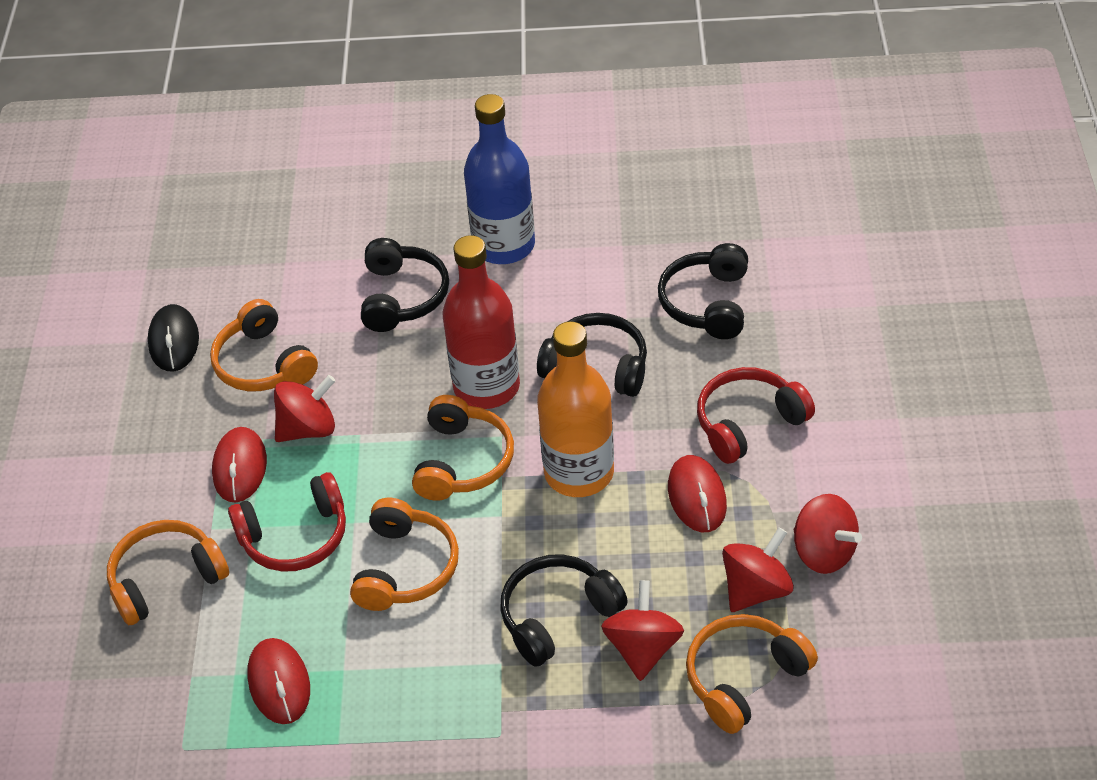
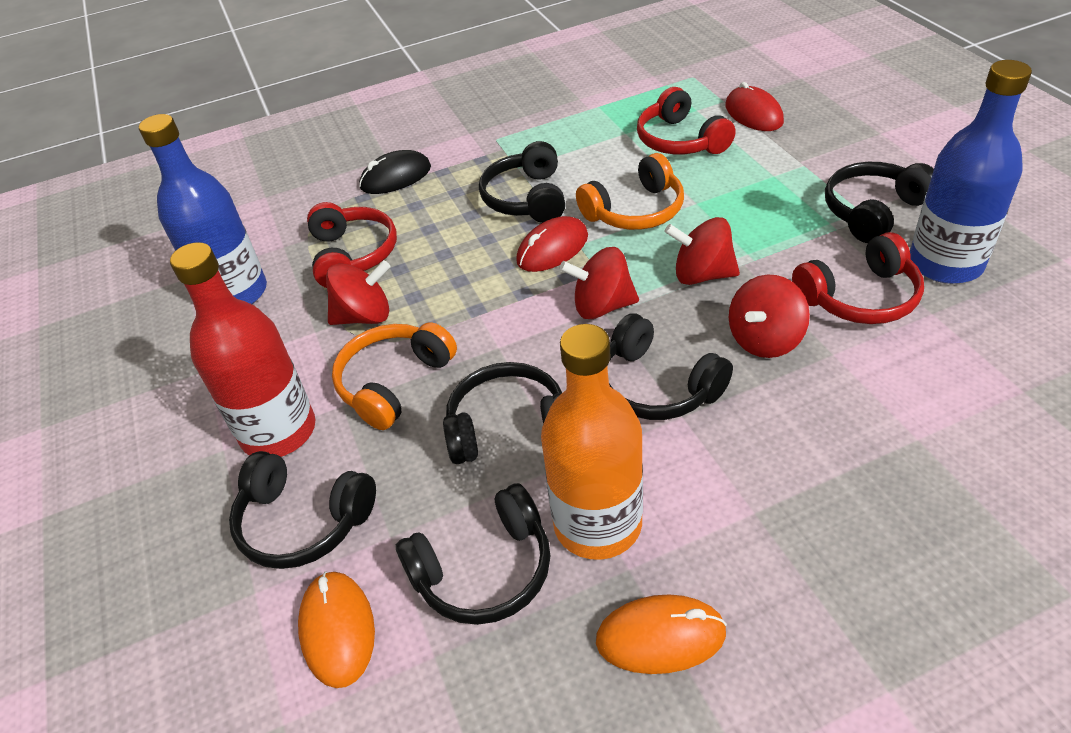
black headphones: 4 -> 6
blue bottle: 1 -> 2
orange headphones: 5 -> 2
orange mouse: 0 -> 2
red headphones: 2 -> 3
red mouse: 3 -> 2

